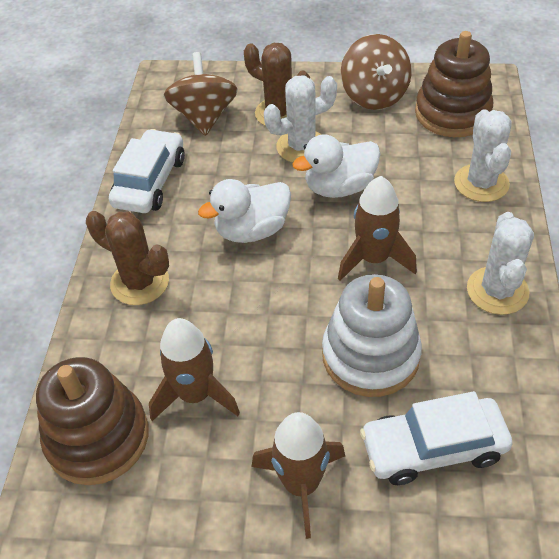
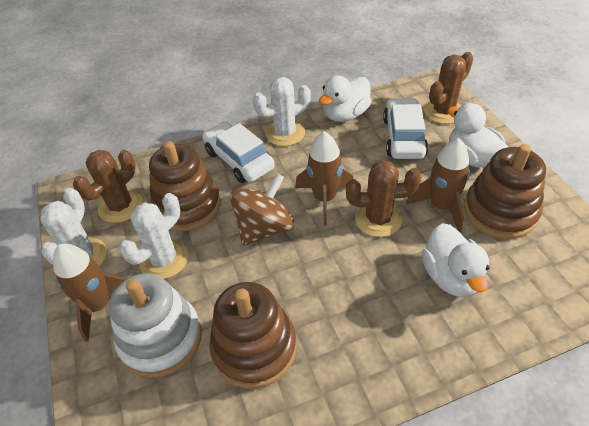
brown cactus: 2 -> 3
brown spinning top: 2 -> 1
brown stacking toy: 2 -> 3
white duck: 2 -> 3

